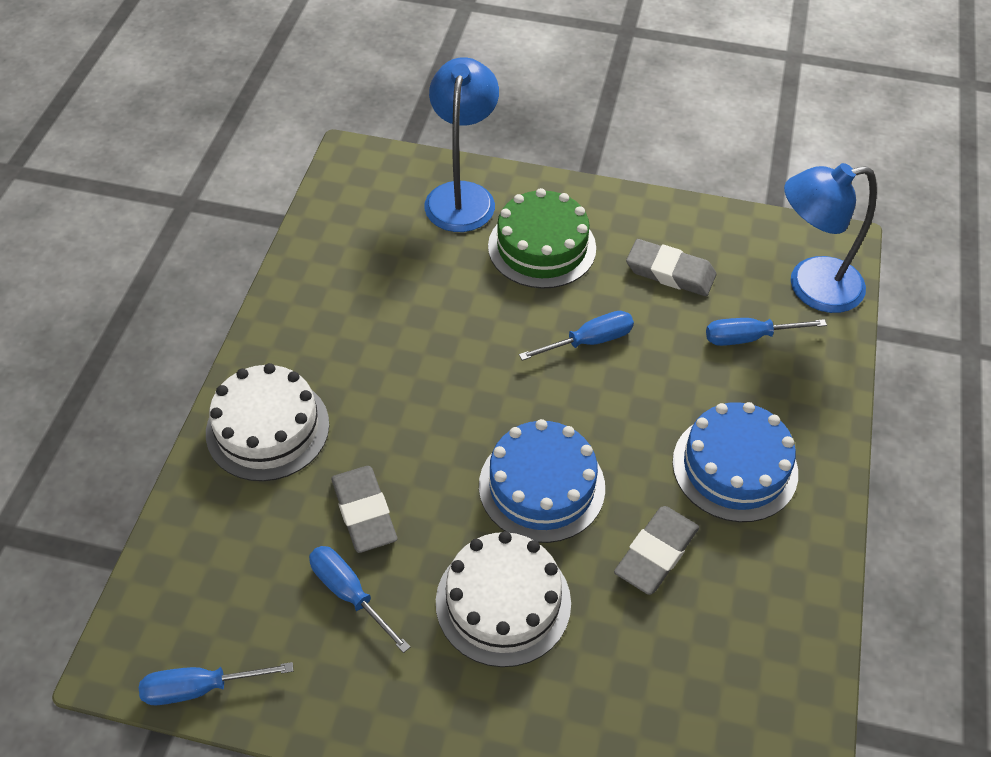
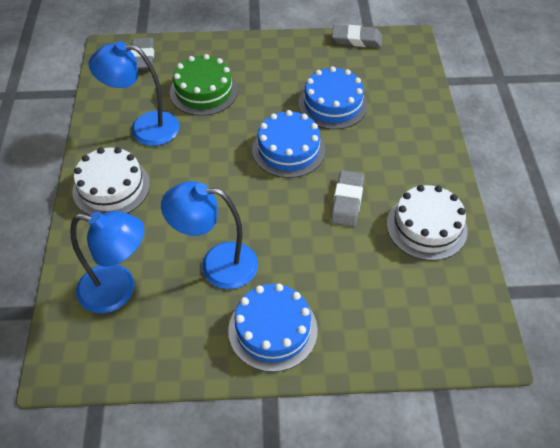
blue cake: 2 -> 3
blue lamp: 2 -> 3
blue screwdriver: 4 -> 0

